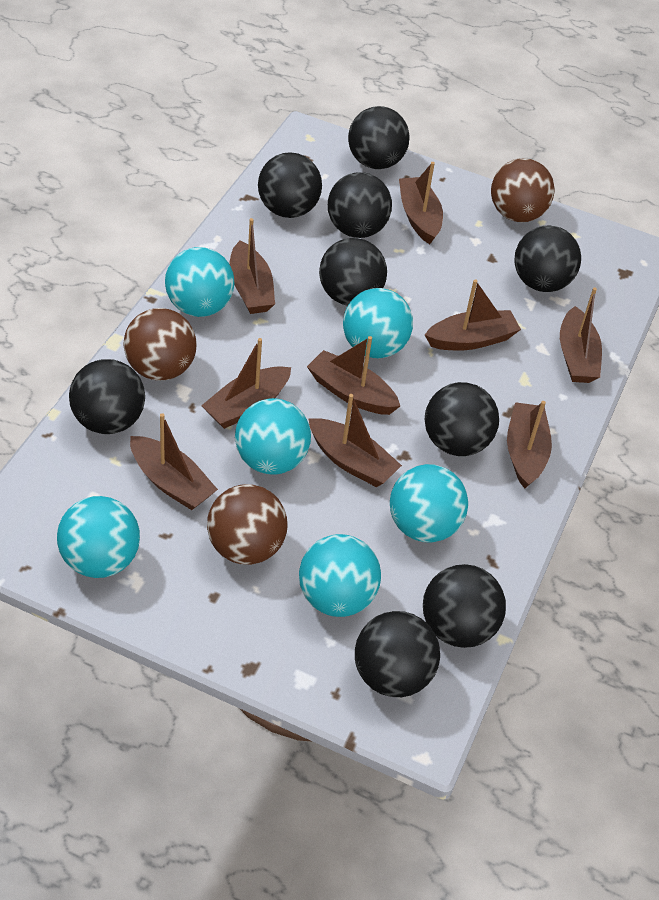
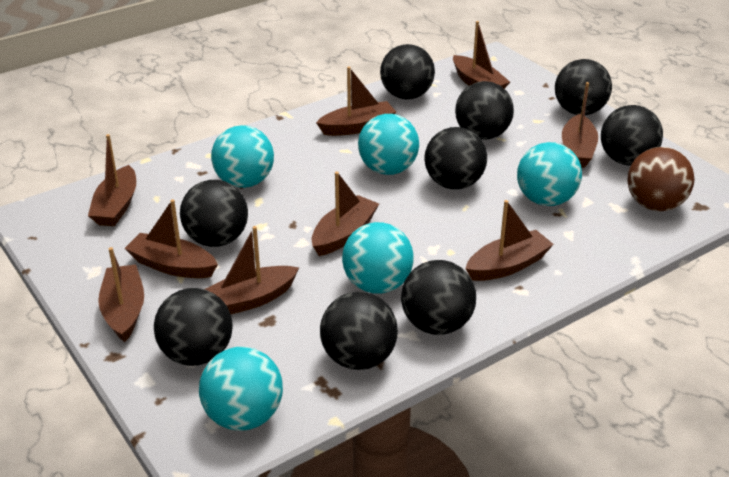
brown ball: 3 -> 1
turquoise ball: 6 -> 5

